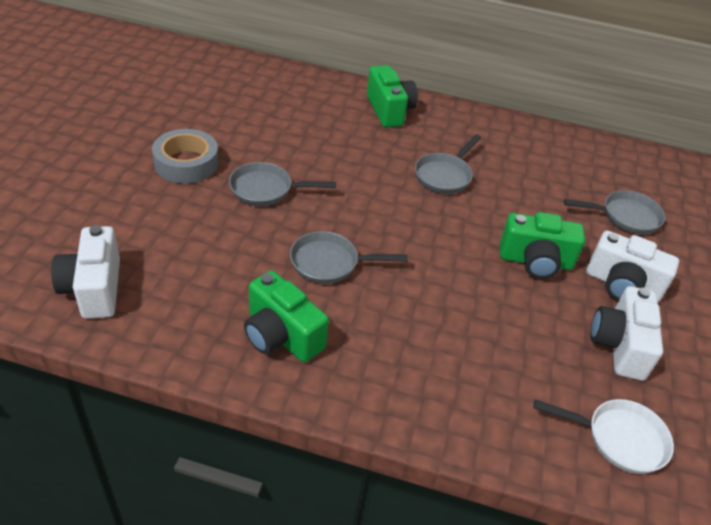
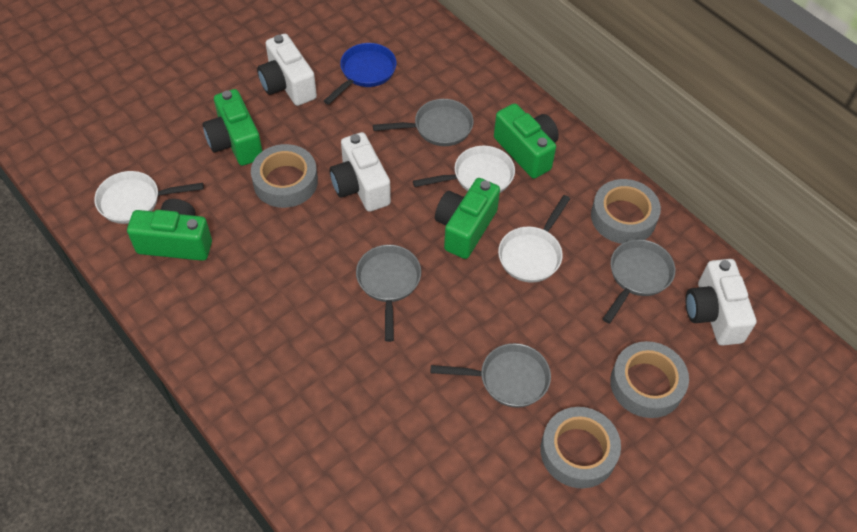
blue pan: 0 -> 1
green camera: 3 -> 4
grey tape: 1 -> 4
white pan: 1 -> 3

